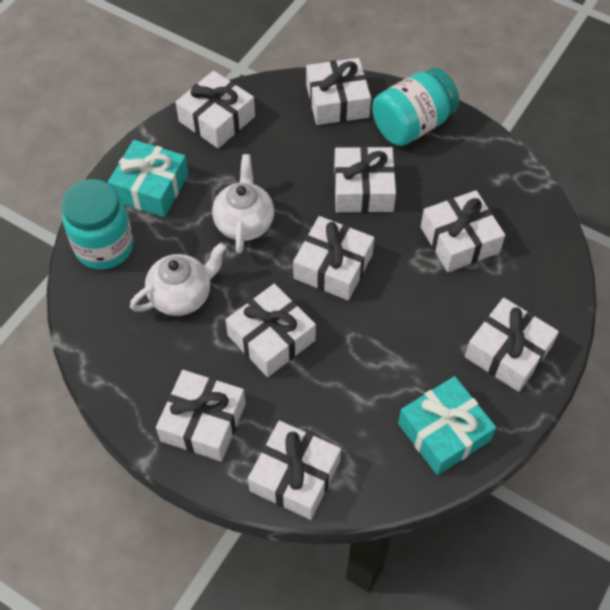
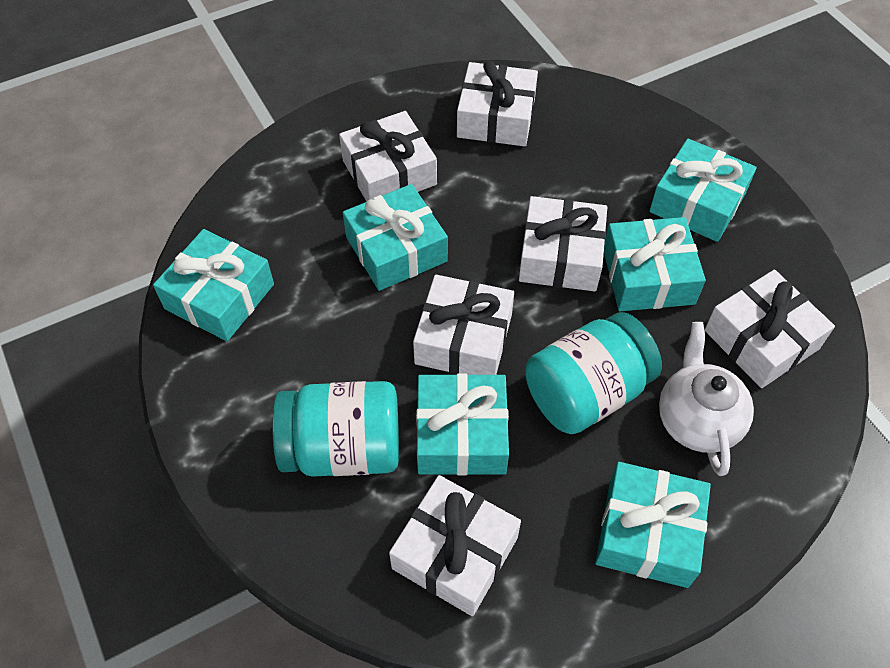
turquoise gift: 2 -> 6
white gift: 9 -> 6
white teapot: 2 -> 1

